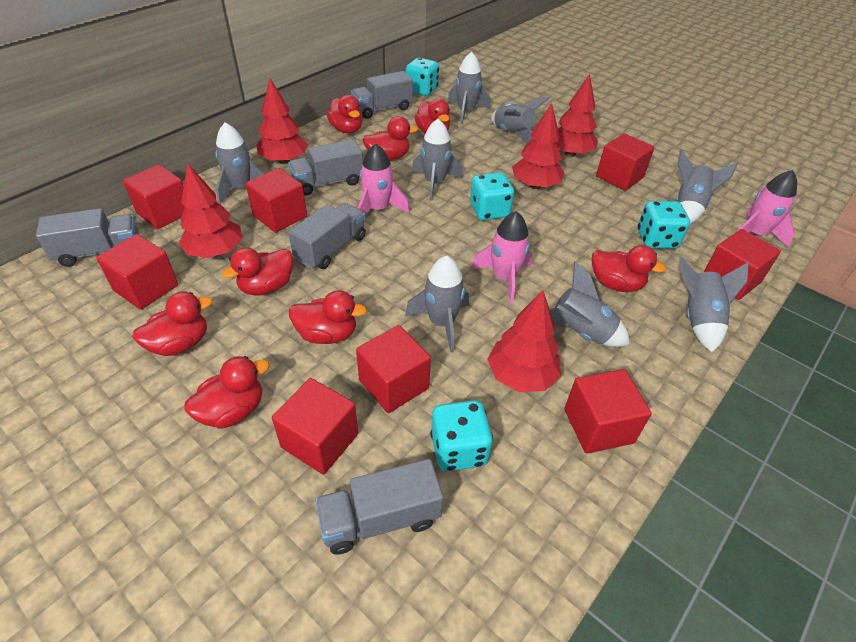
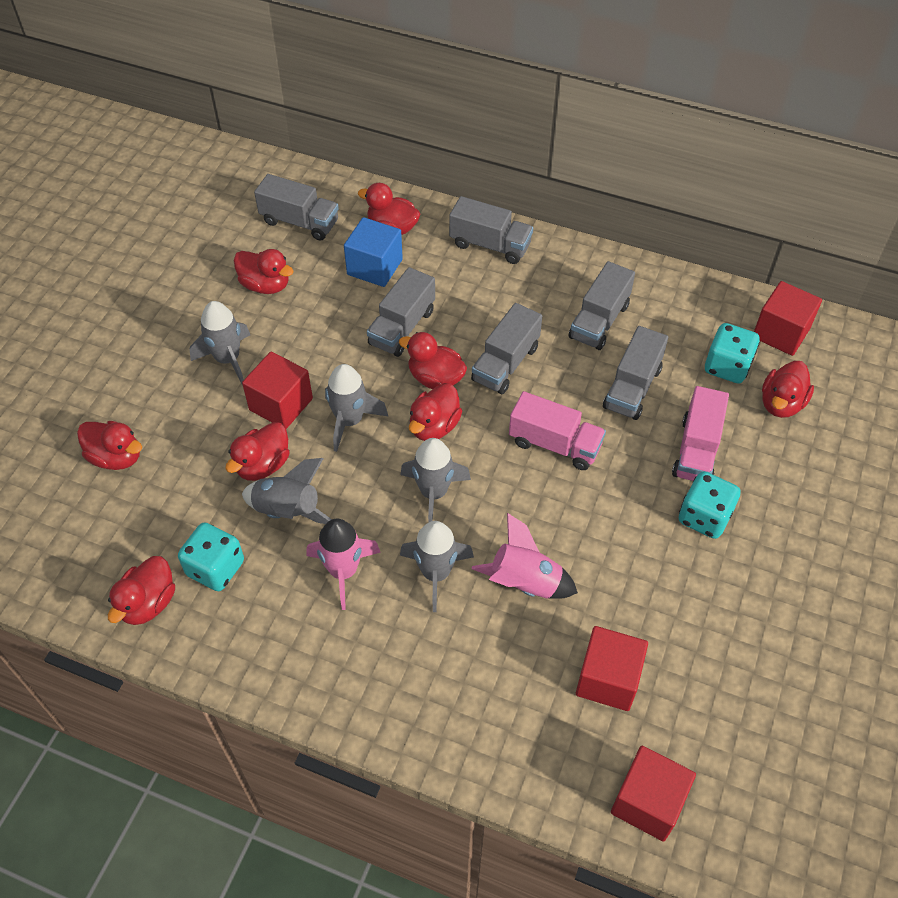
blue cube: 0 -> 1
grey rocket: 8 -> 5
grey truck: 5 -> 6
pink rocket: 3 -> 2
pink truck: 0 -> 2
red cube: 8 -> 4
red tree: 5 -> 0
turquoise dice: 4 -> 3

